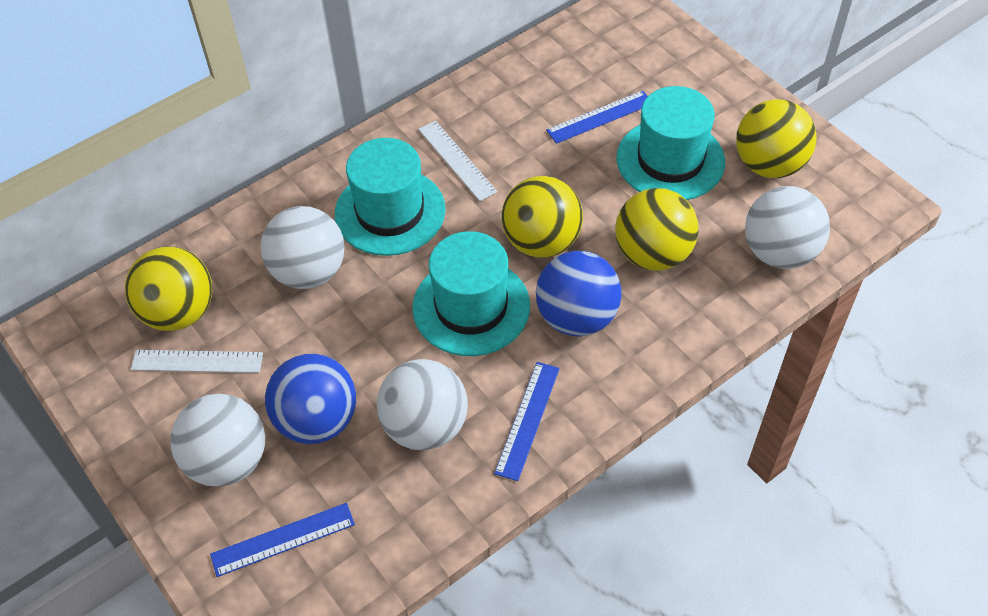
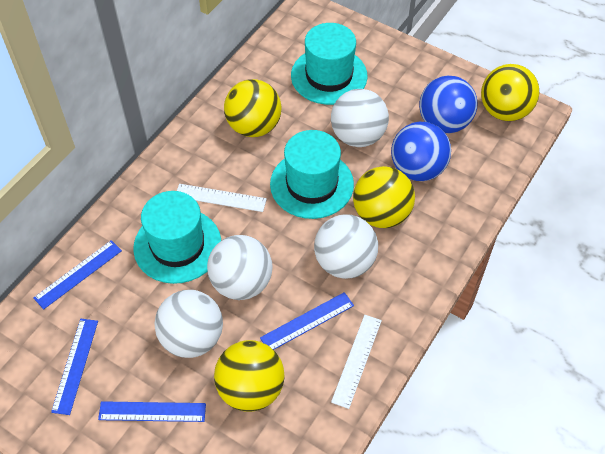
blue ruler: 3 -> 4

